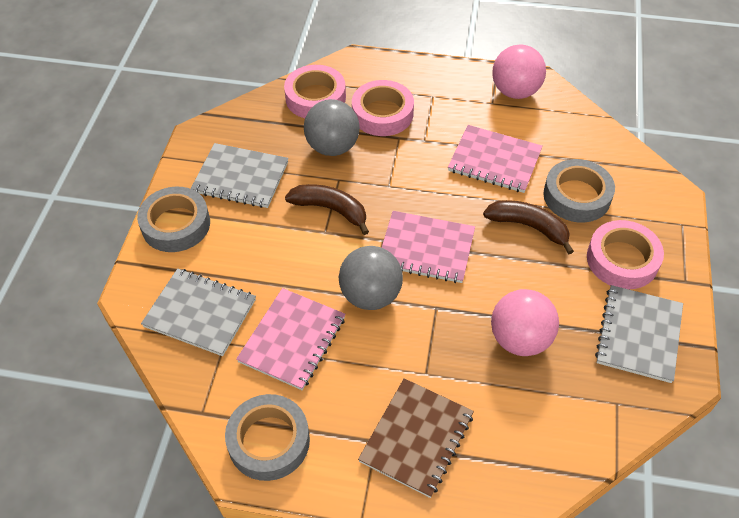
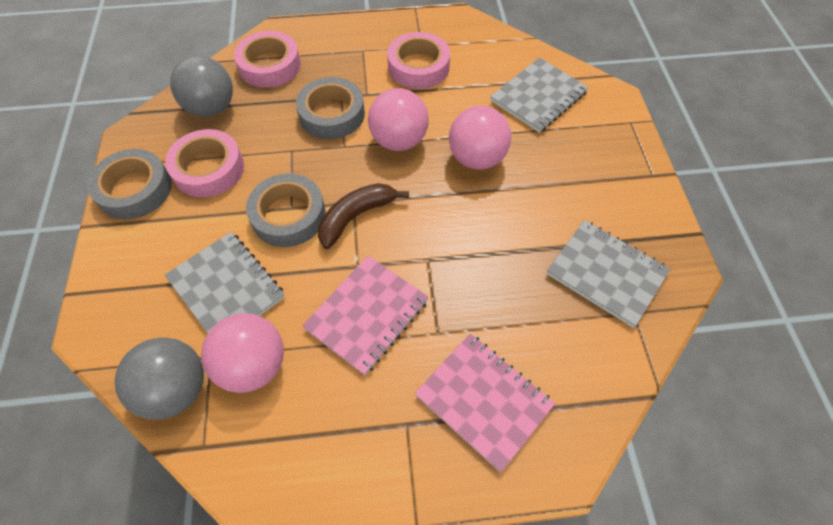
brown banana: 2 -> 1
brown notebook: 1 -> 0
pink ball: 2 -> 3
pink notebook: 3 -> 2

